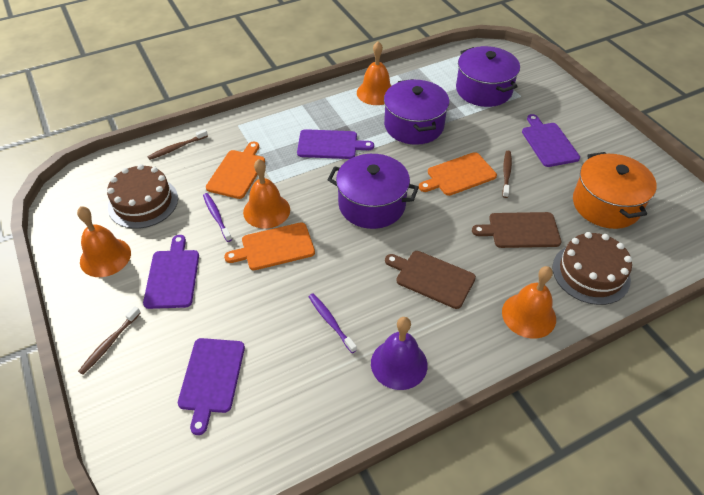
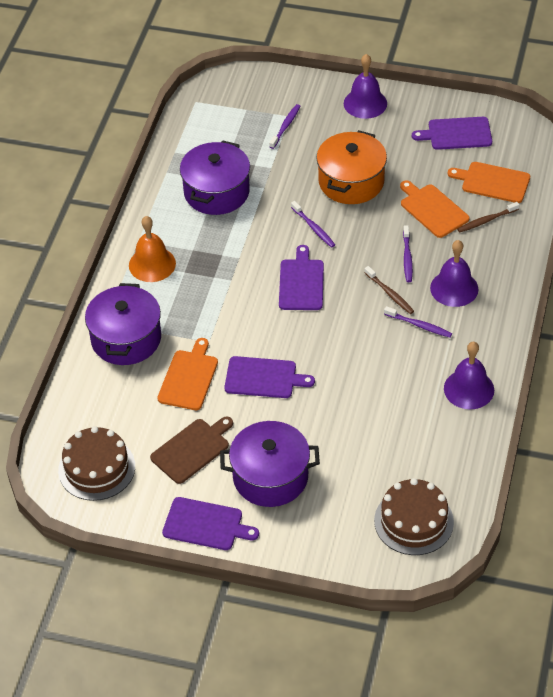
brown cutting board: 2 -> 1
brown toothbrush: 3 -> 2
orange bell: 4 -> 1
purple bell: 1 -> 3
purple toothbrush: 2 -> 4

